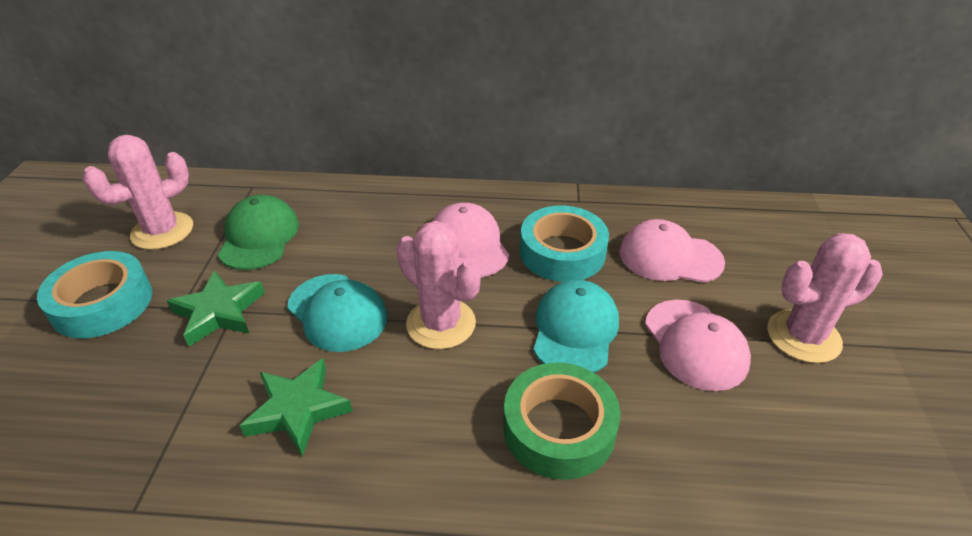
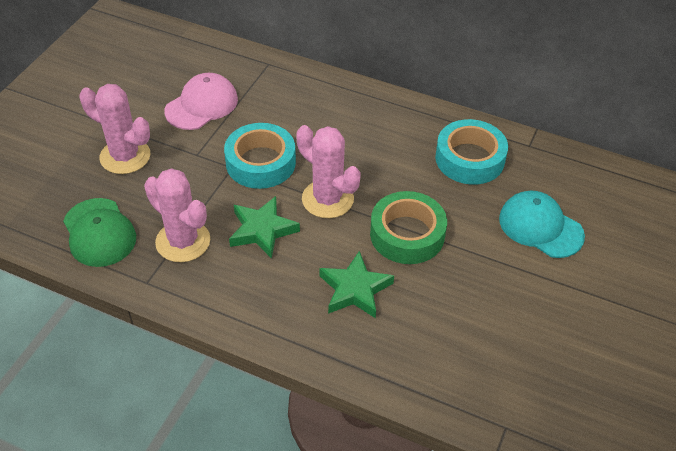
pink cap: 3 -> 1
turquoise cap: 2 -> 1

